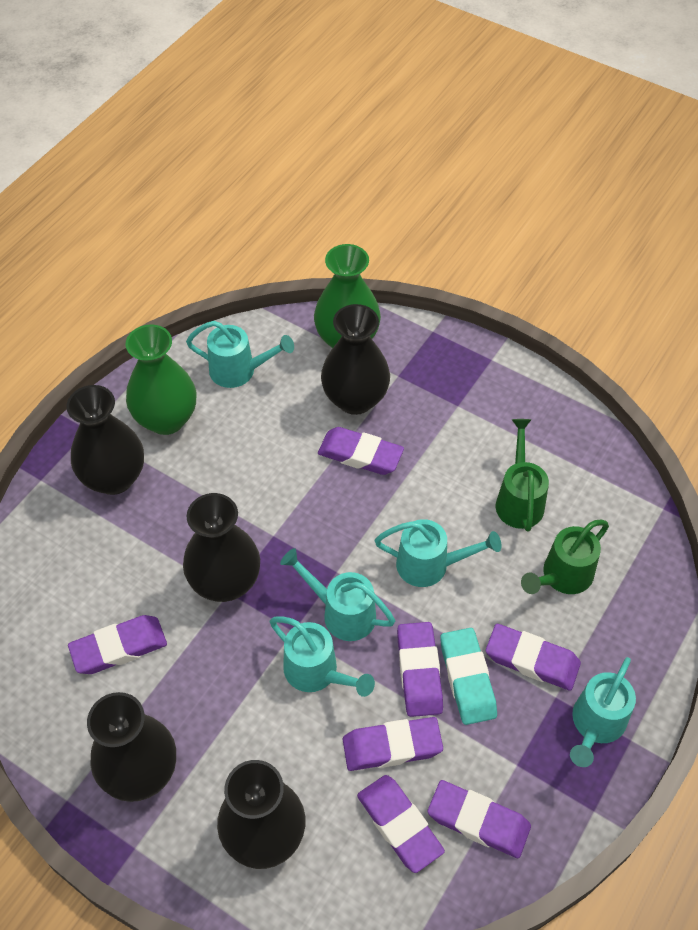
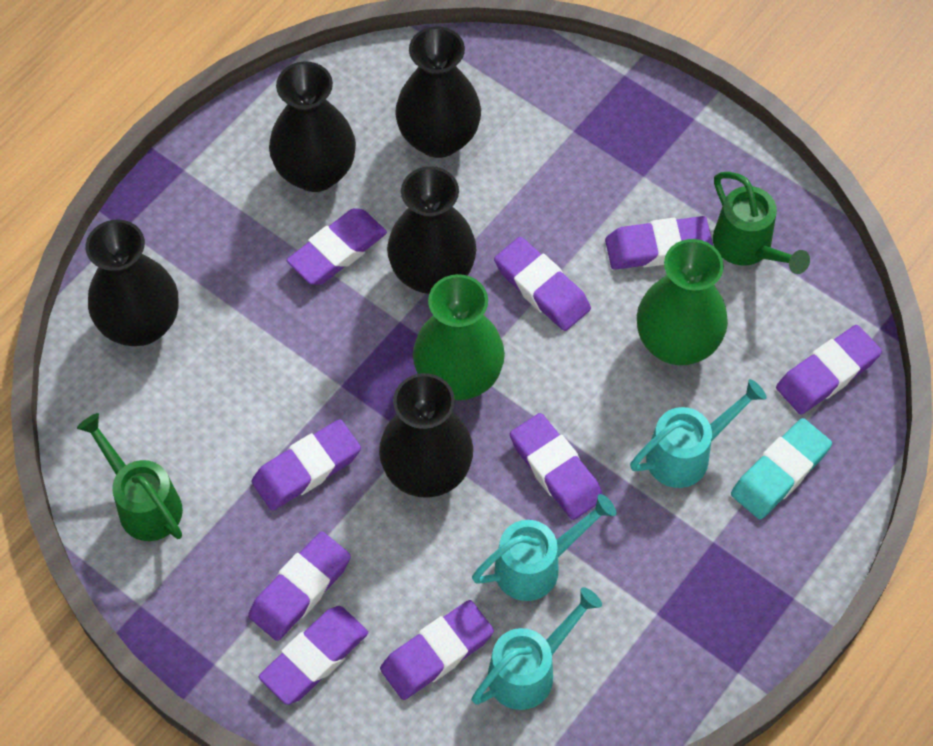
purple eraser: 7 -> 9
turquoise watering can: 5 -> 3

